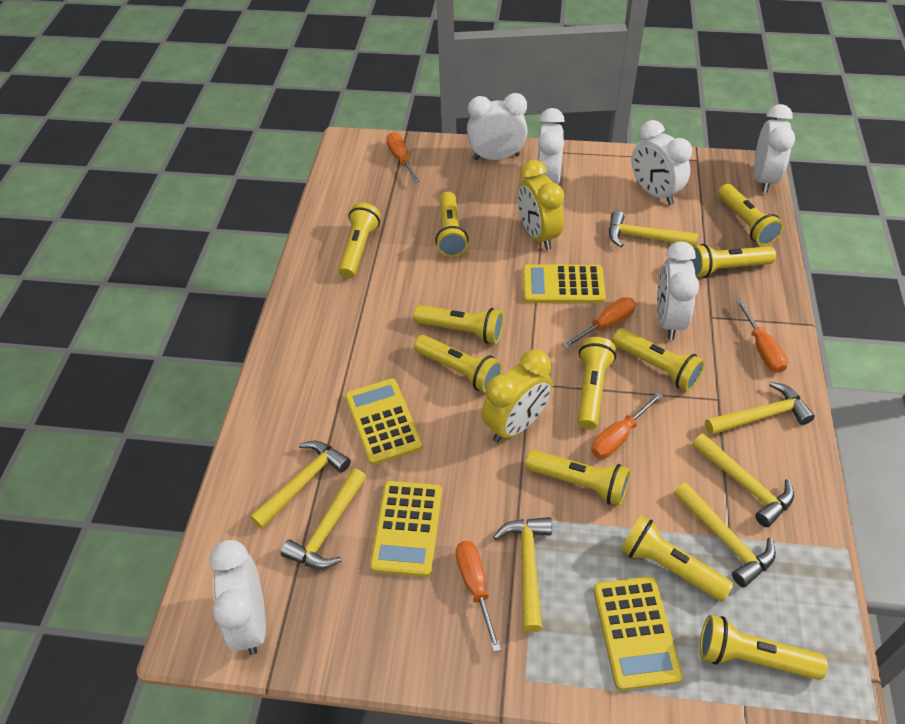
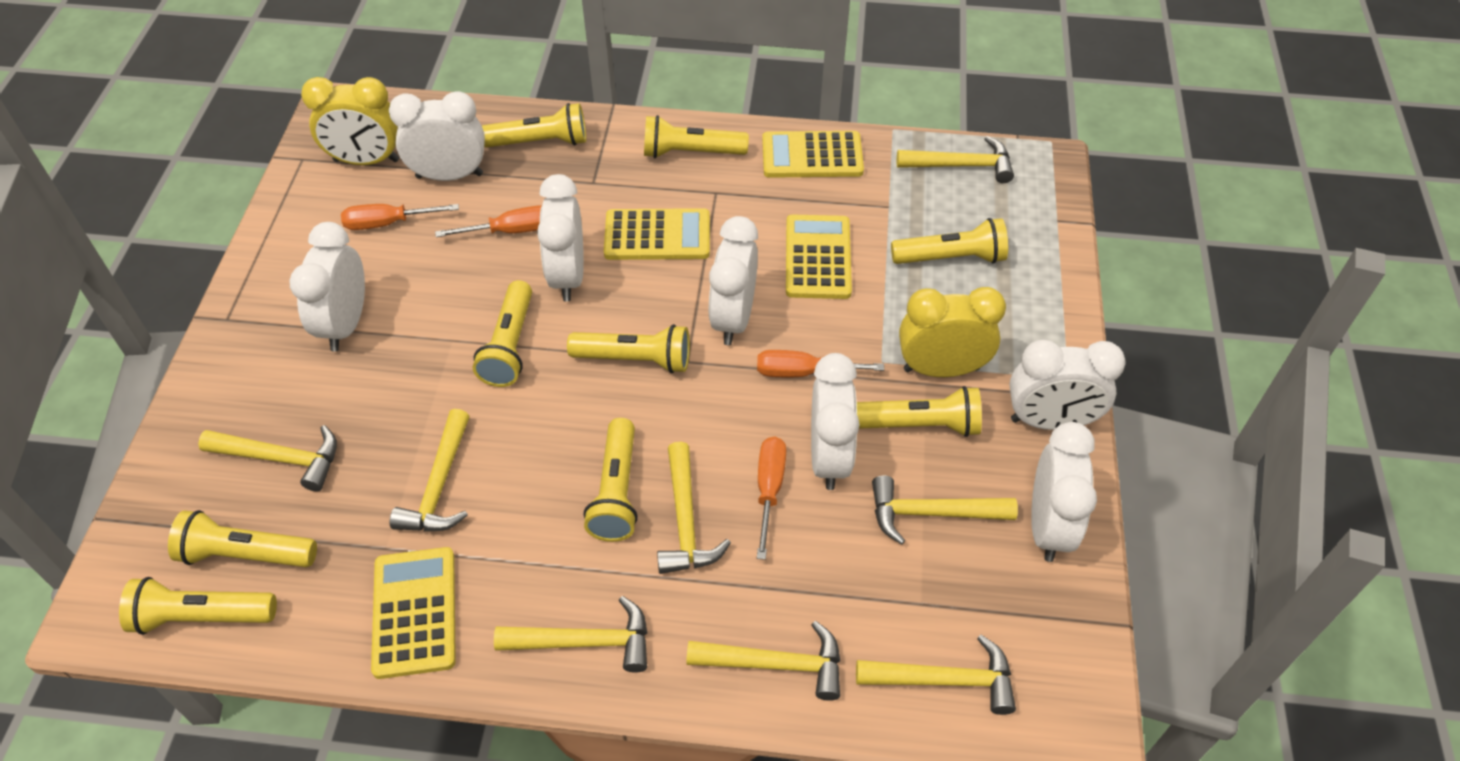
orange screwdriver: 5 -> 4
white clock: 6 -> 7
yellow flashlight: 11 -> 9
yellow hammer: 7 -> 8

